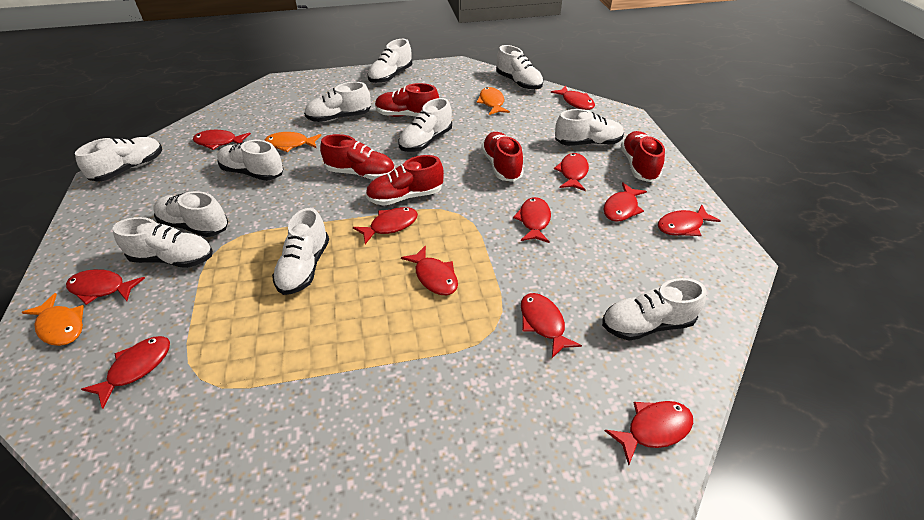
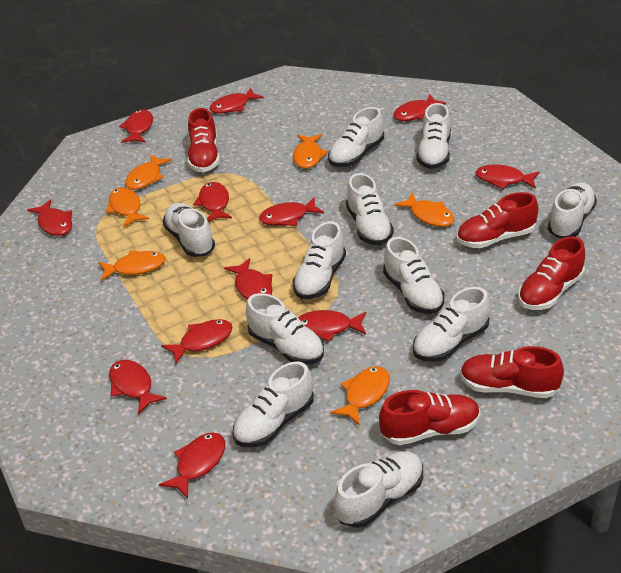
orange fish: 3 -> 6

